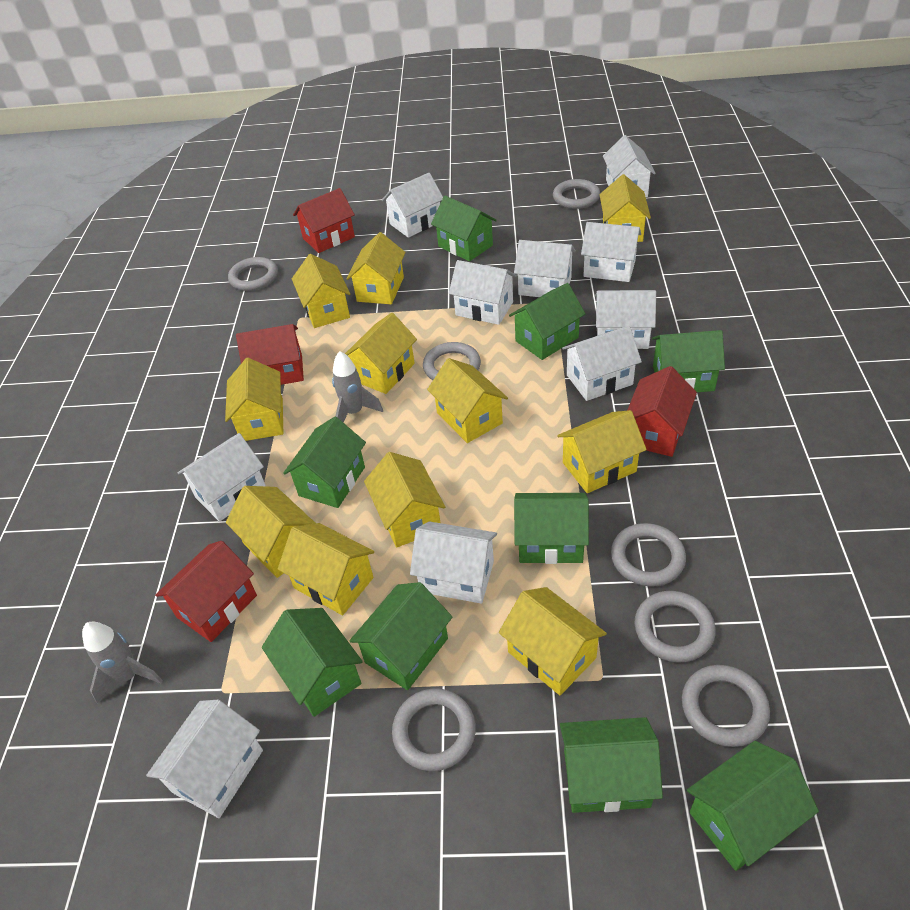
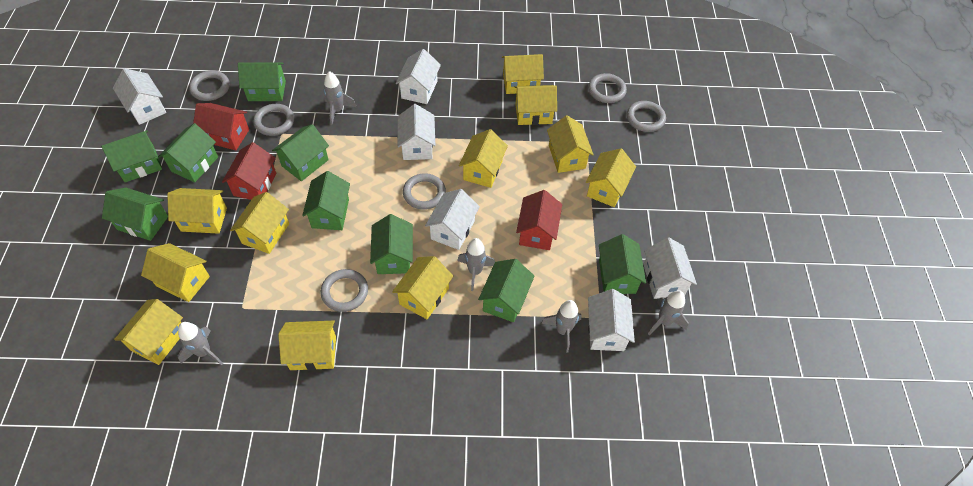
grey ring: 7 -> 6
grey rocket: 2 -> 5
red house: 4 -> 3
white house: 10 -> 6

